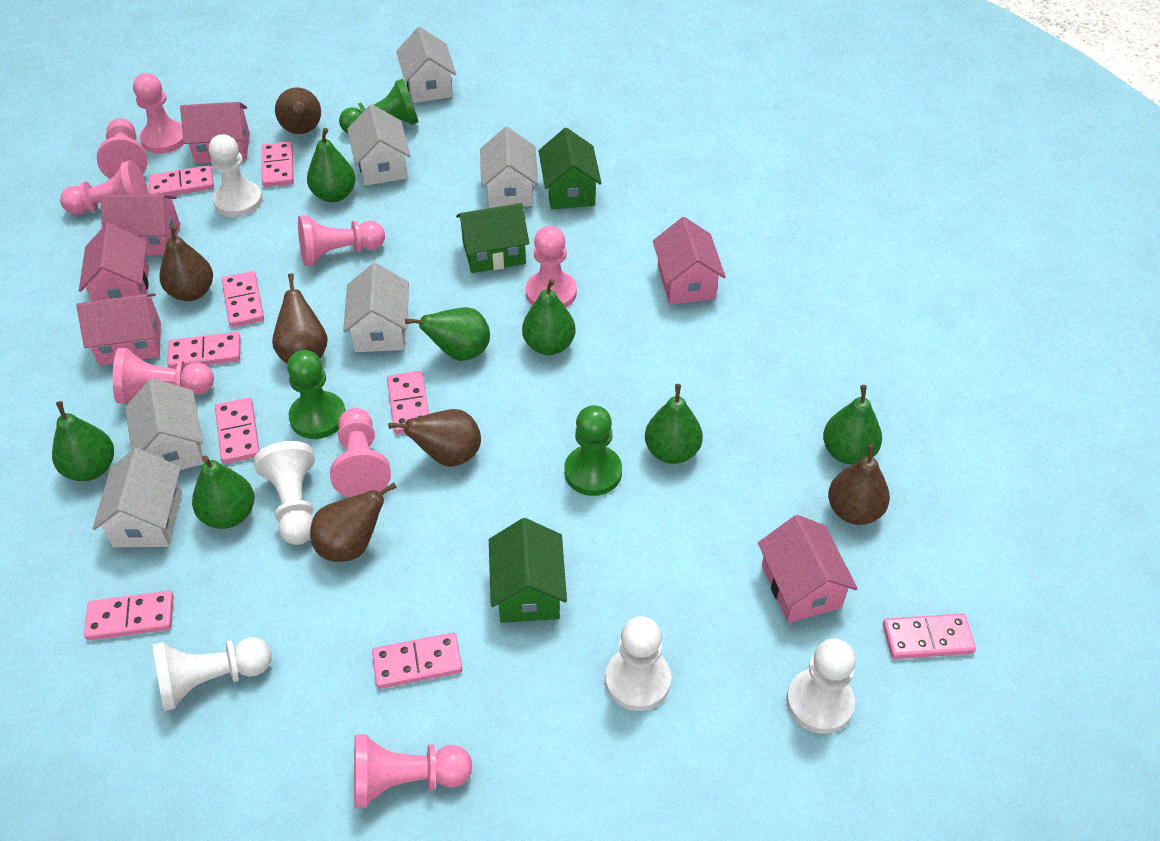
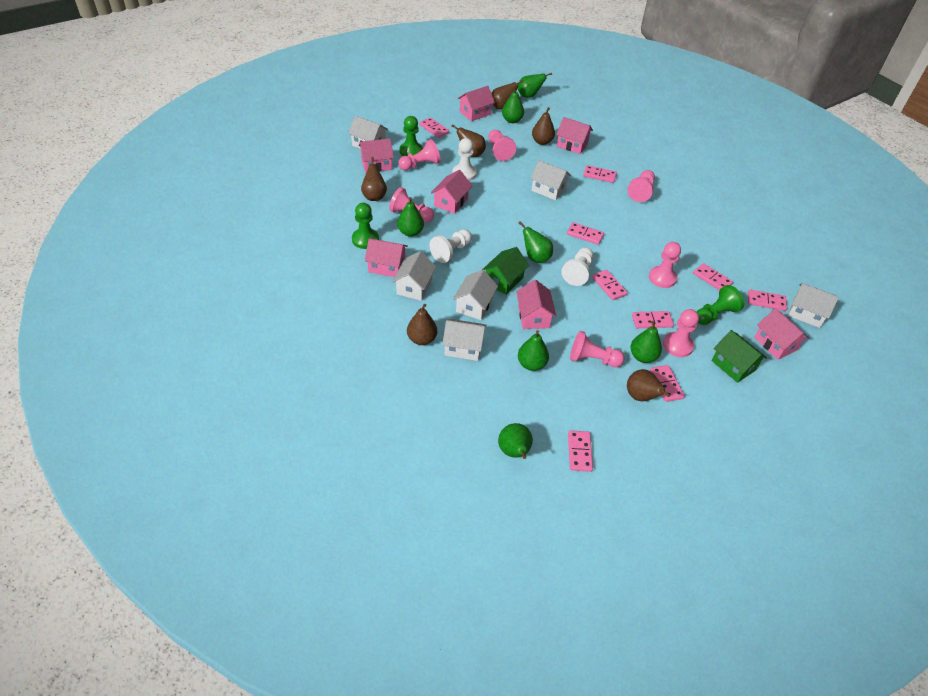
green house: 3 -> 2
pink house: 6 -> 7
pink pawn: 8 -> 7
white pawn: 5 -> 3

